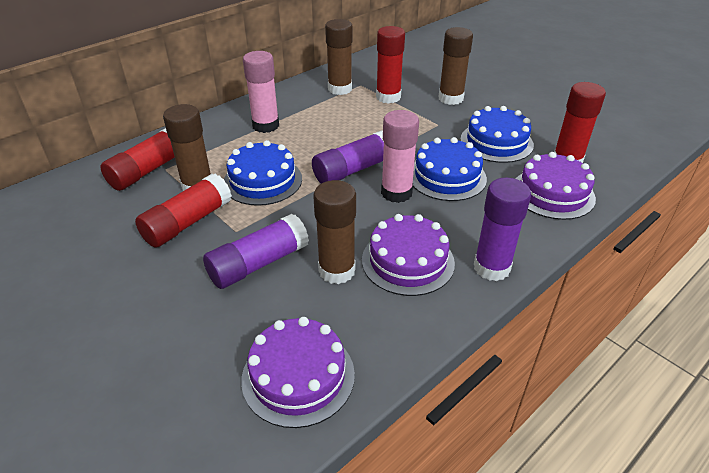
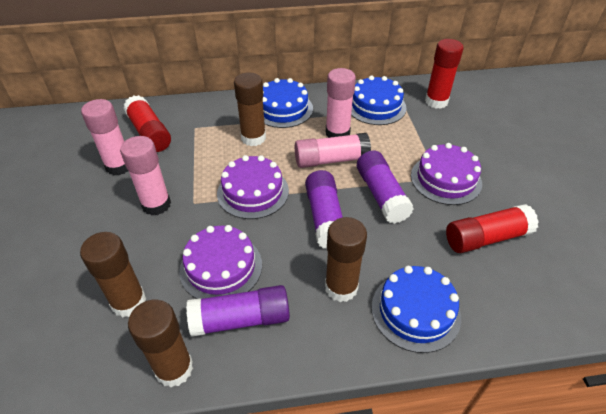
pink glue stick: 2 -> 4
red glue stick: 4 -> 3

